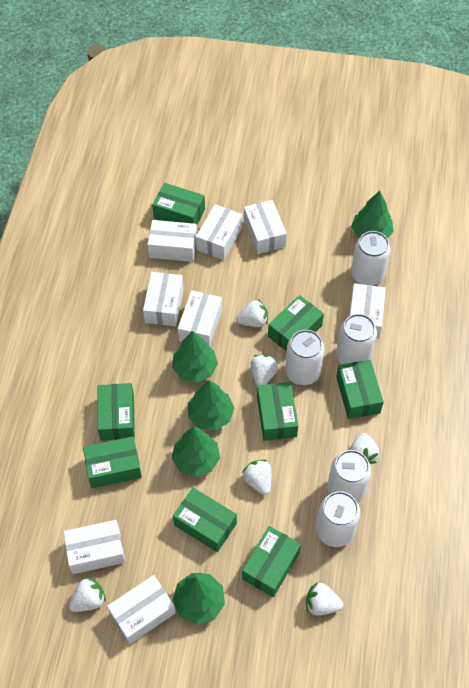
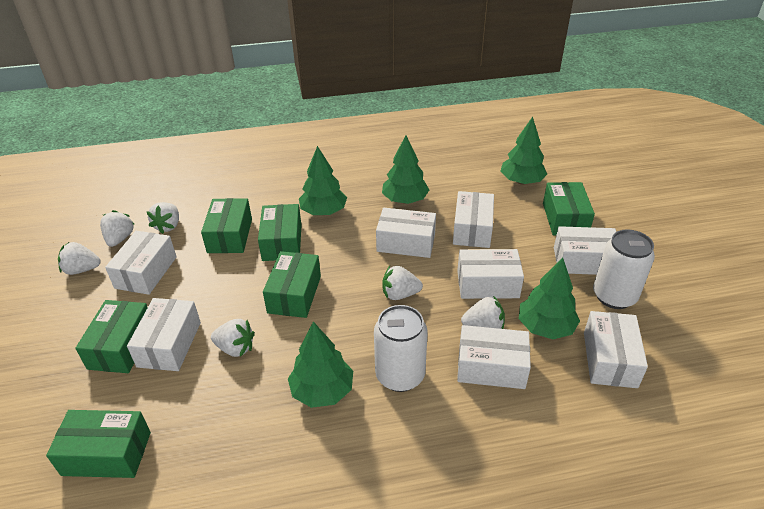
green box: 8 -> 6
white can: 5 -> 2

